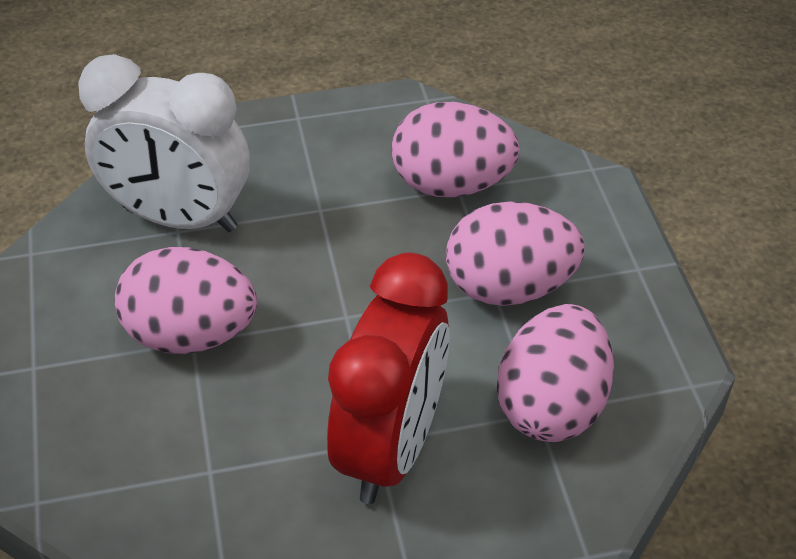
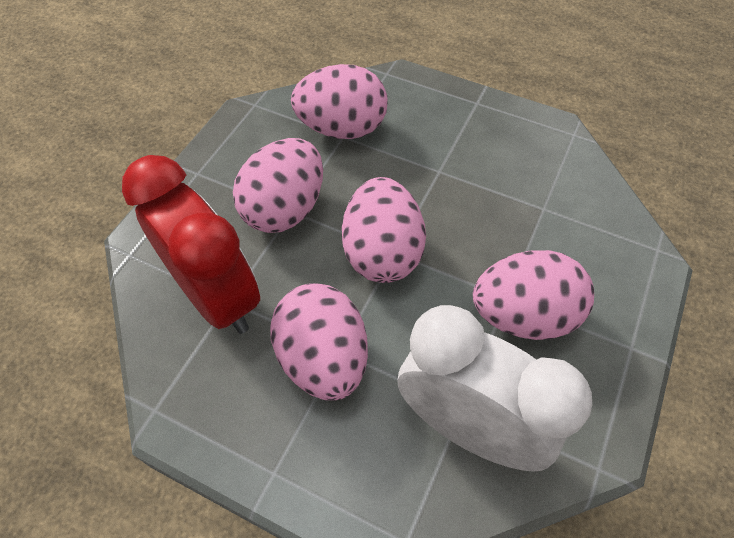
pink egg: 4 -> 5

